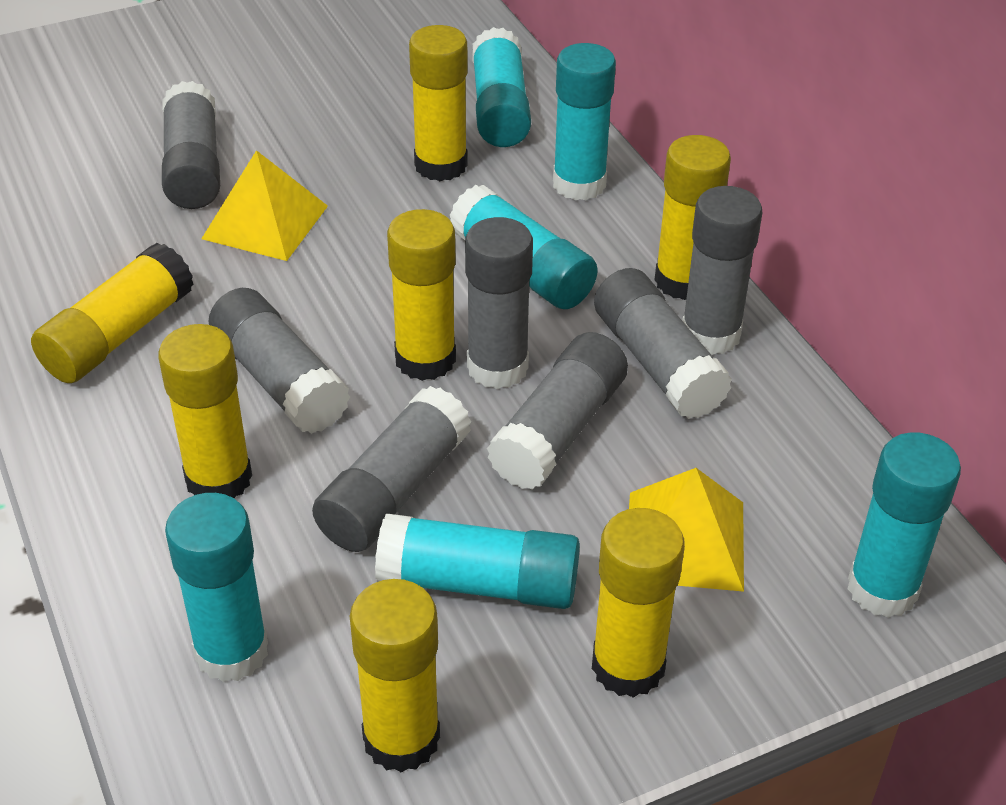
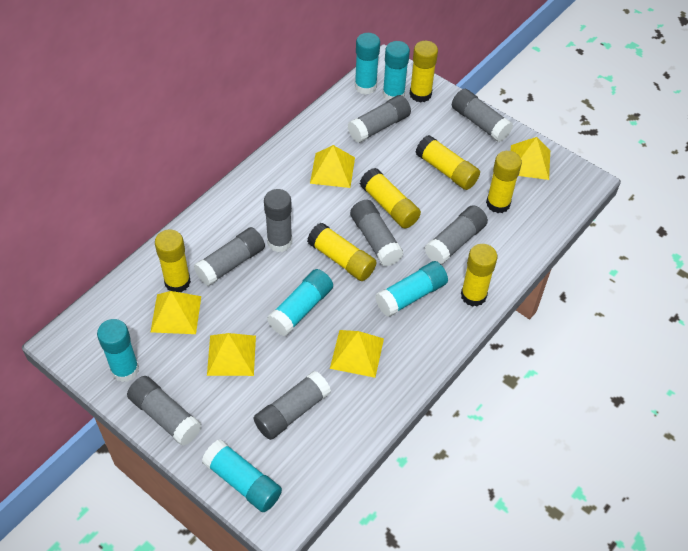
grey glue stick: 7 -> 8
yellow pyramid: 2 -> 5

